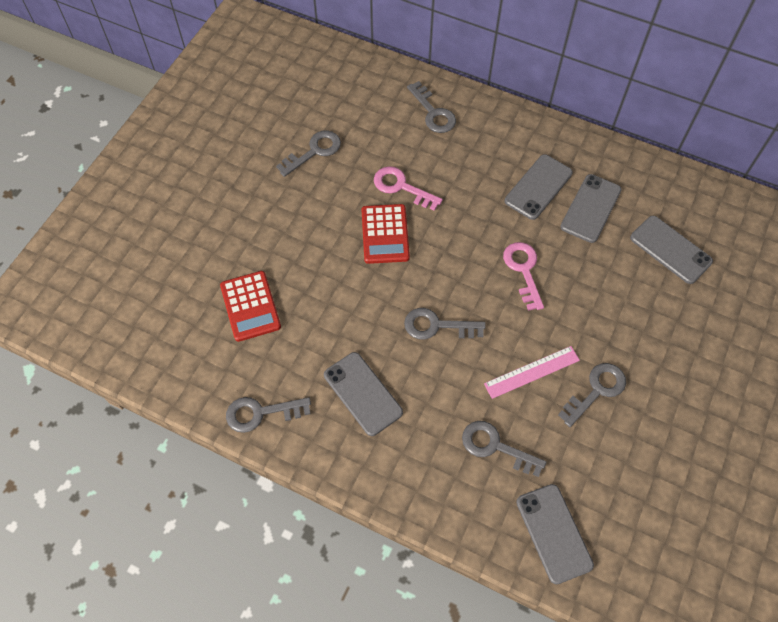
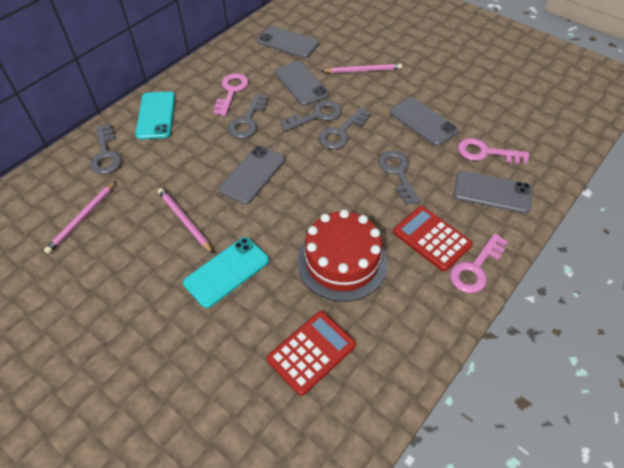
grey key: 6 -> 5
pink key: 2 -> 3
pink pencil: 0 -> 3
pink ruler: 1 -> 0
red cake: 0 -> 1
turquoise phone: 0 -> 2

